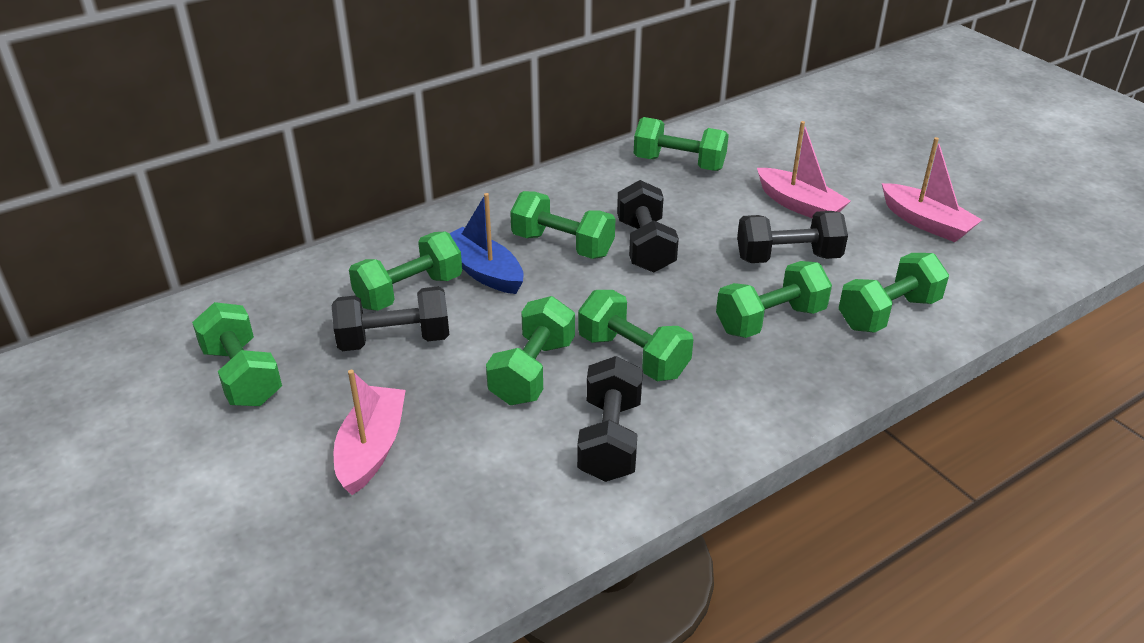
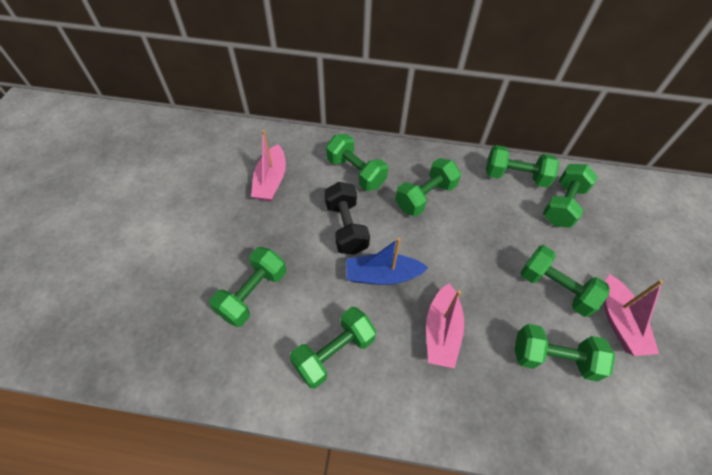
black dumbbell: 4 -> 1

